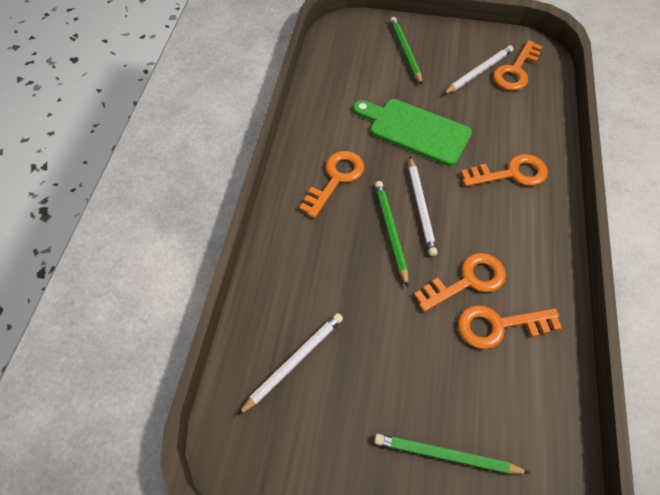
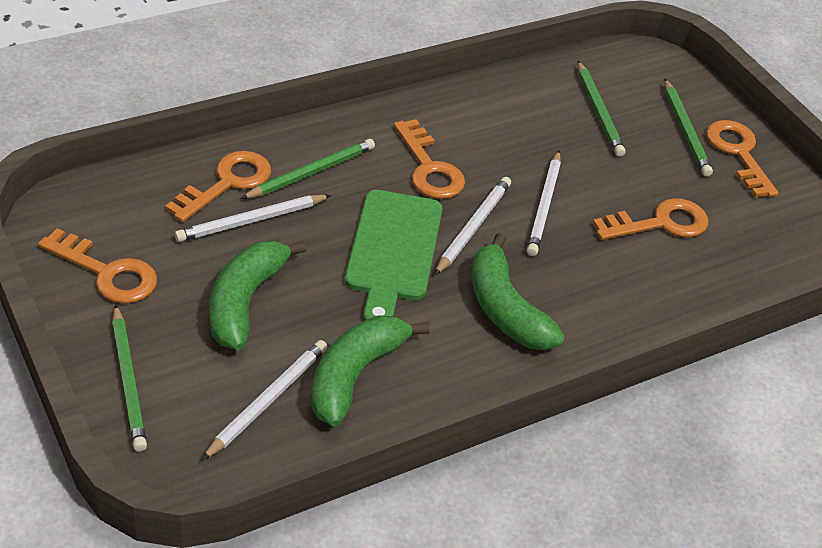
green banana: 0 -> 3
green pencil: 3 -> 4
white pencil: 3 -> 4

